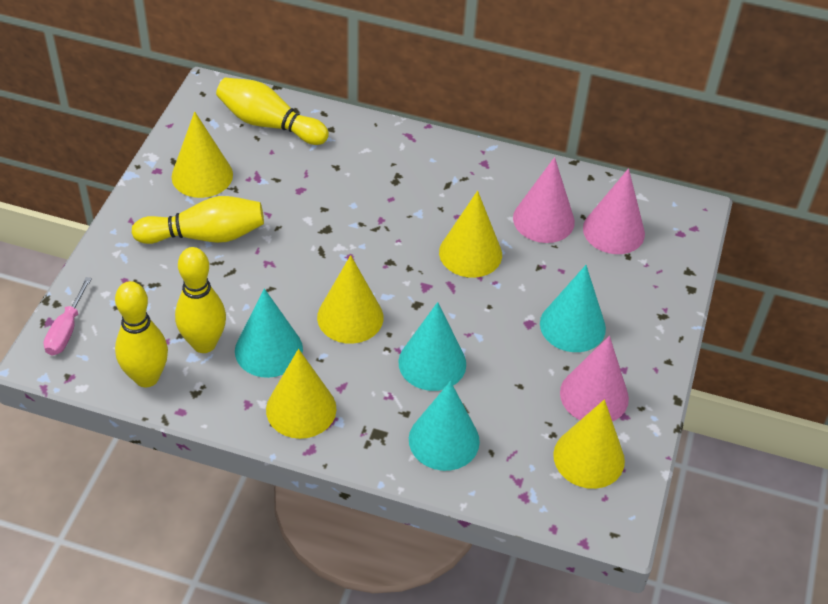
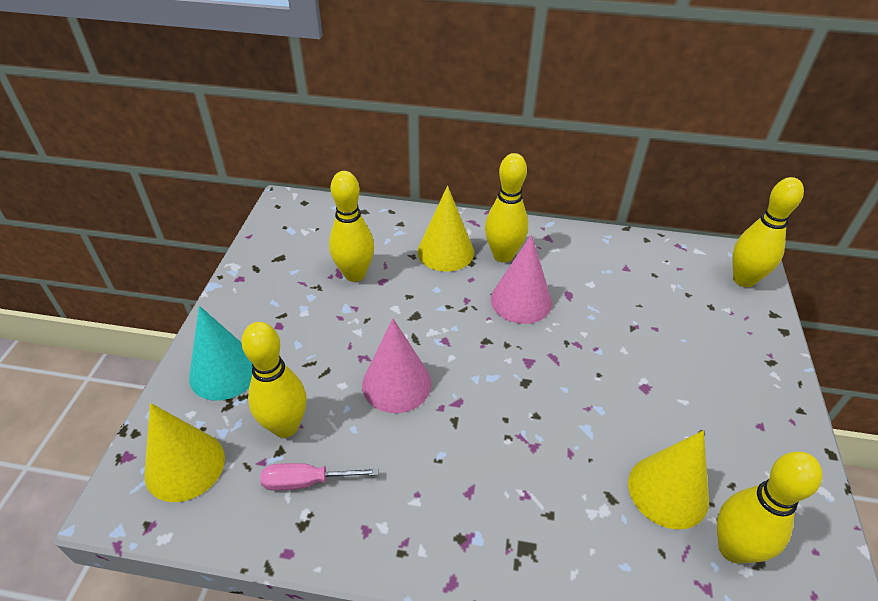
pink cone: 3 -> 2
turquoise cone: 4 -> 1
yellow bowling pin: 4 -> 5
yellow cone: 5 -> 3

